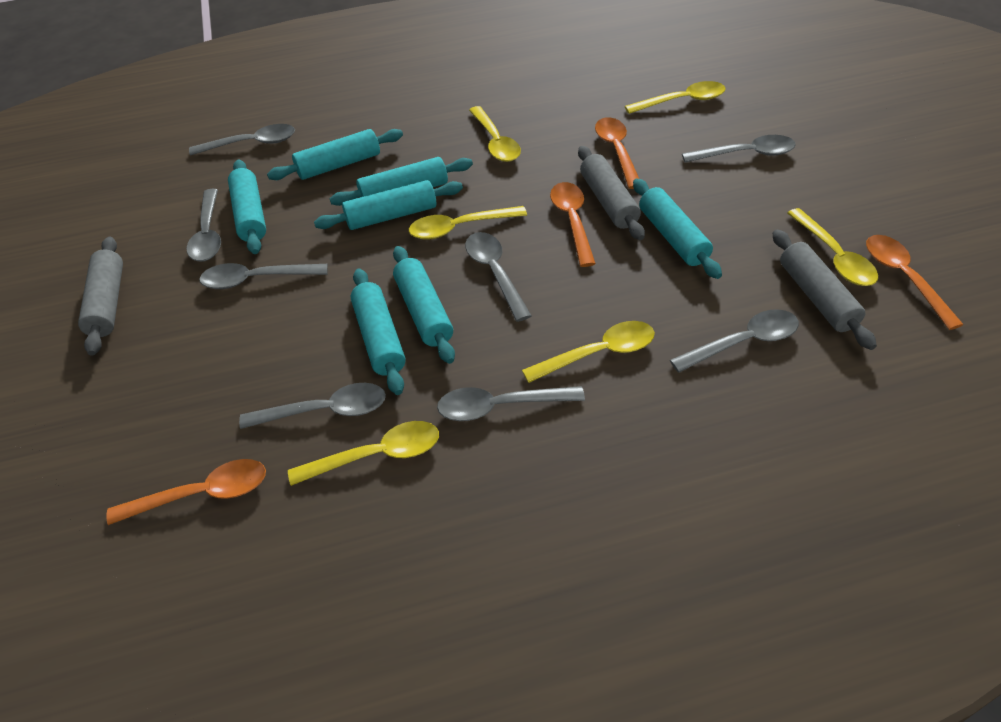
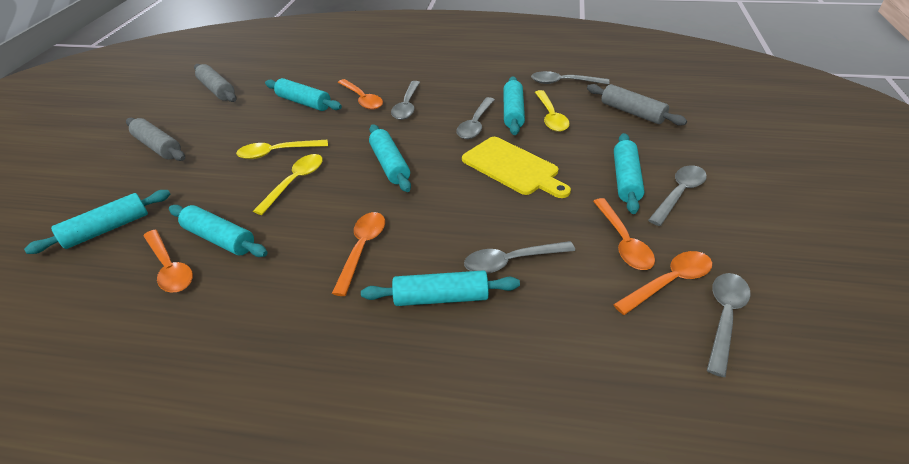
grey spoon: 8 -> 6
orange spoon: 4 -> 5
yellow cutting board: 0 -> 1
yellow spoon: 6 -> 3

